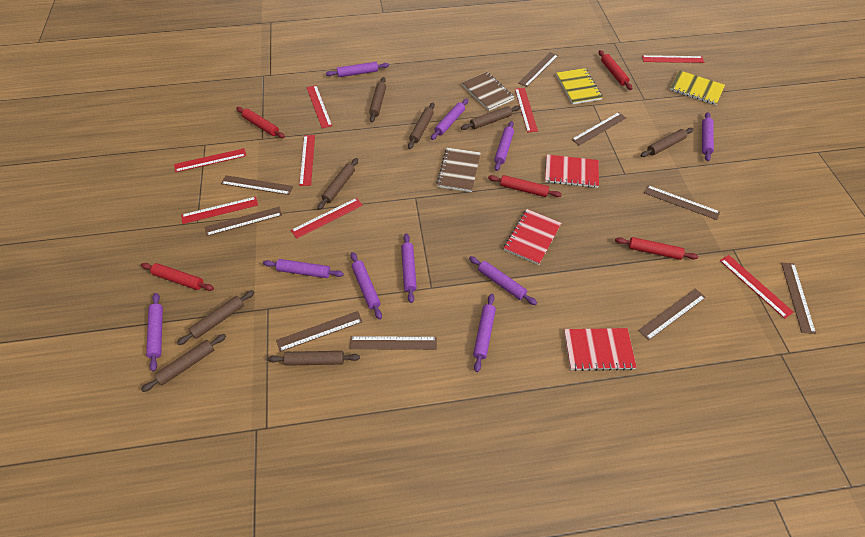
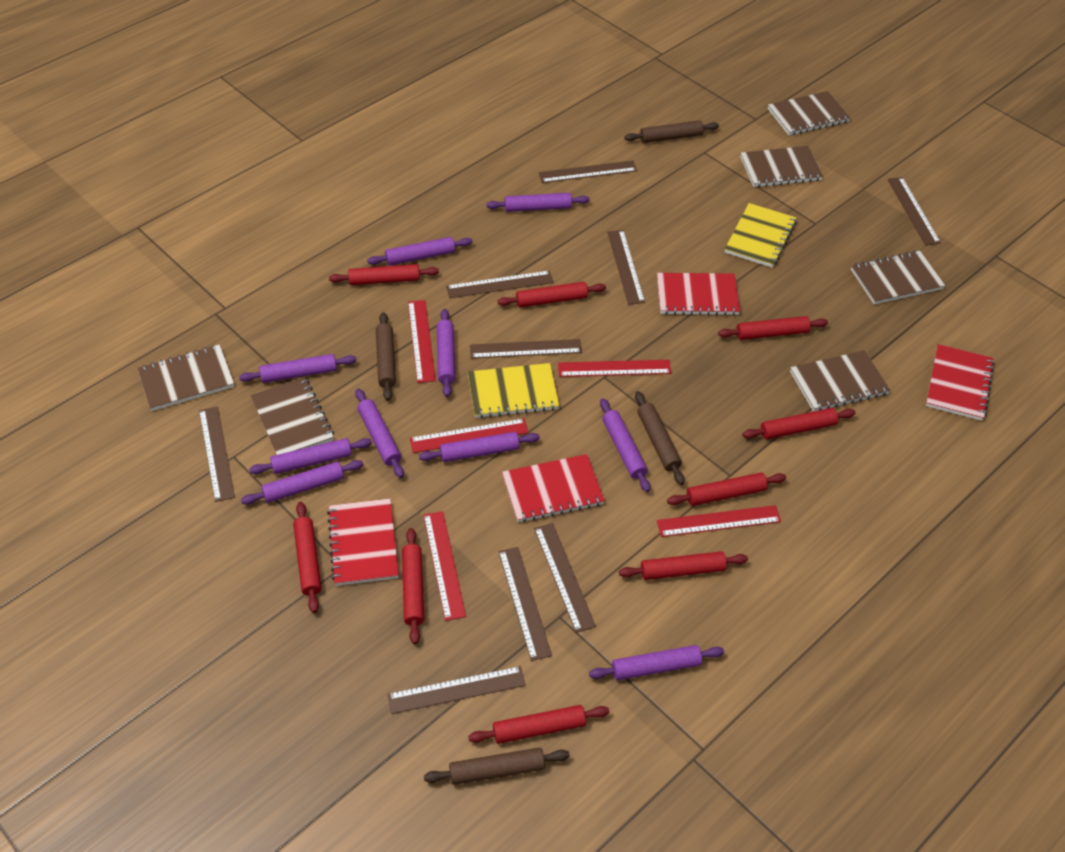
brown notebook: 2 -> 6
brown rolling pin: 8 -> 4
red notebook: 3 -> 4
red rolling pin: 5 -> 9
red ruler: 8 -> 5

